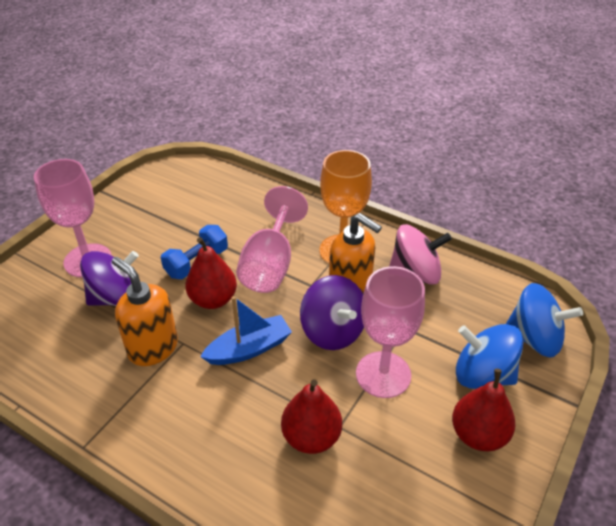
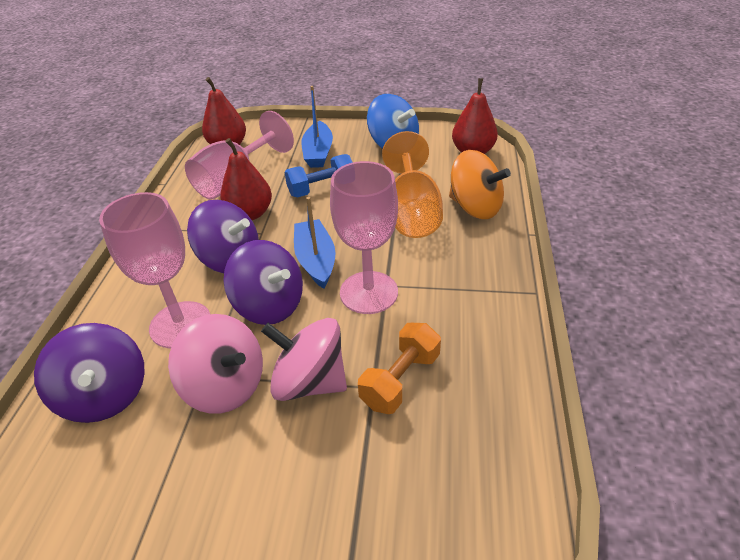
blue boat: 1 -> 2
blue spinning top: 2 -> 1
orange dumbbell: 0 -> 1
orange soap dispenser: 2 -> 0
orange spinning top: 0 -> 1
pink spinning top: 1 -> 2
purple spinning top: 2 -> 3

